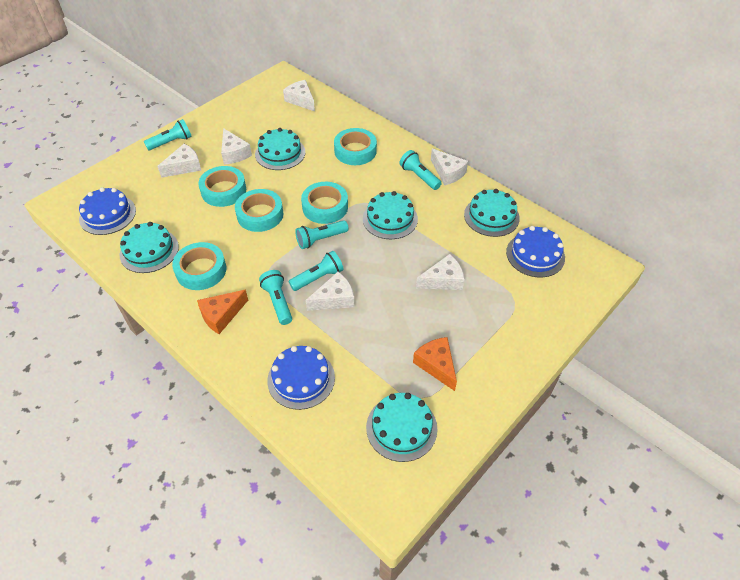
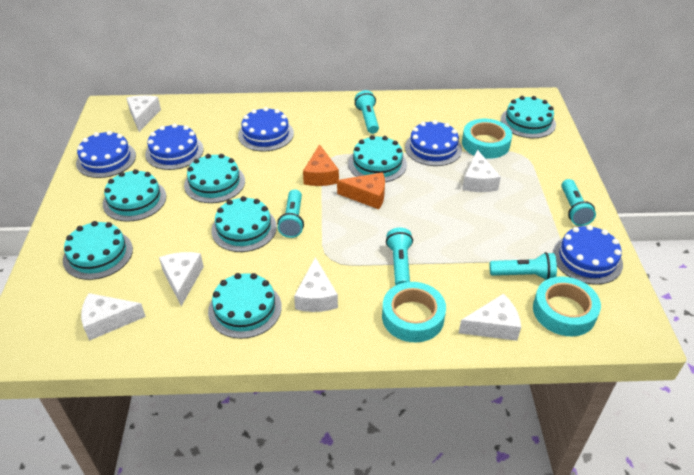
blue cake: 3 -> 5
turquoise cake: 5 -> 7
turquoise tape: 5 -> 3

